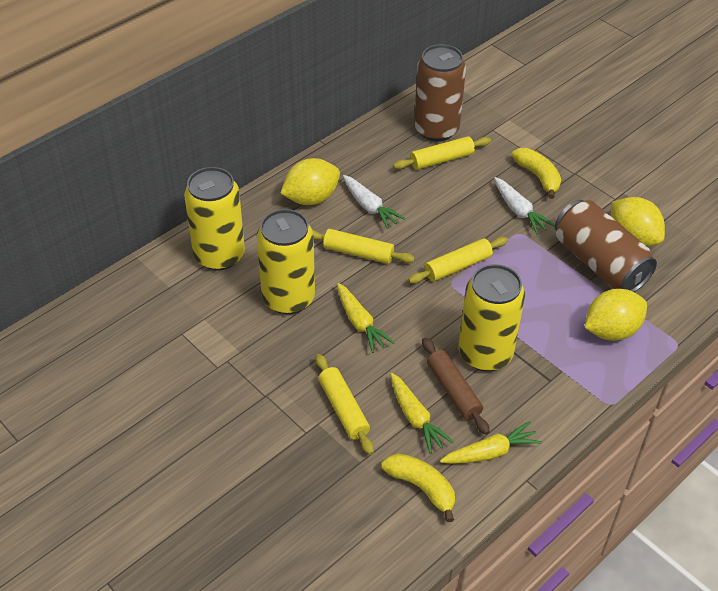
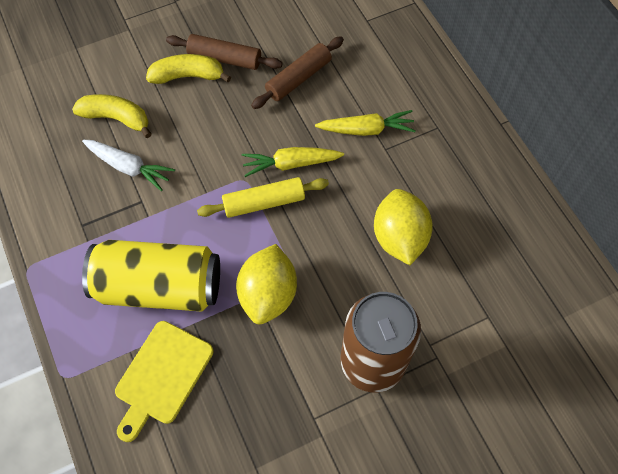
brown can: 2 -> 1
brown rolling pin: 1 -> 2
white carrot: 2 -> 1
yellow can: 3 -> 1
yellow carrot: 3 -> 2
yellow cutting board: 0 -> 1
yellow lemon: 3 -> 2
yellow rolling pin: 4 -> 1

